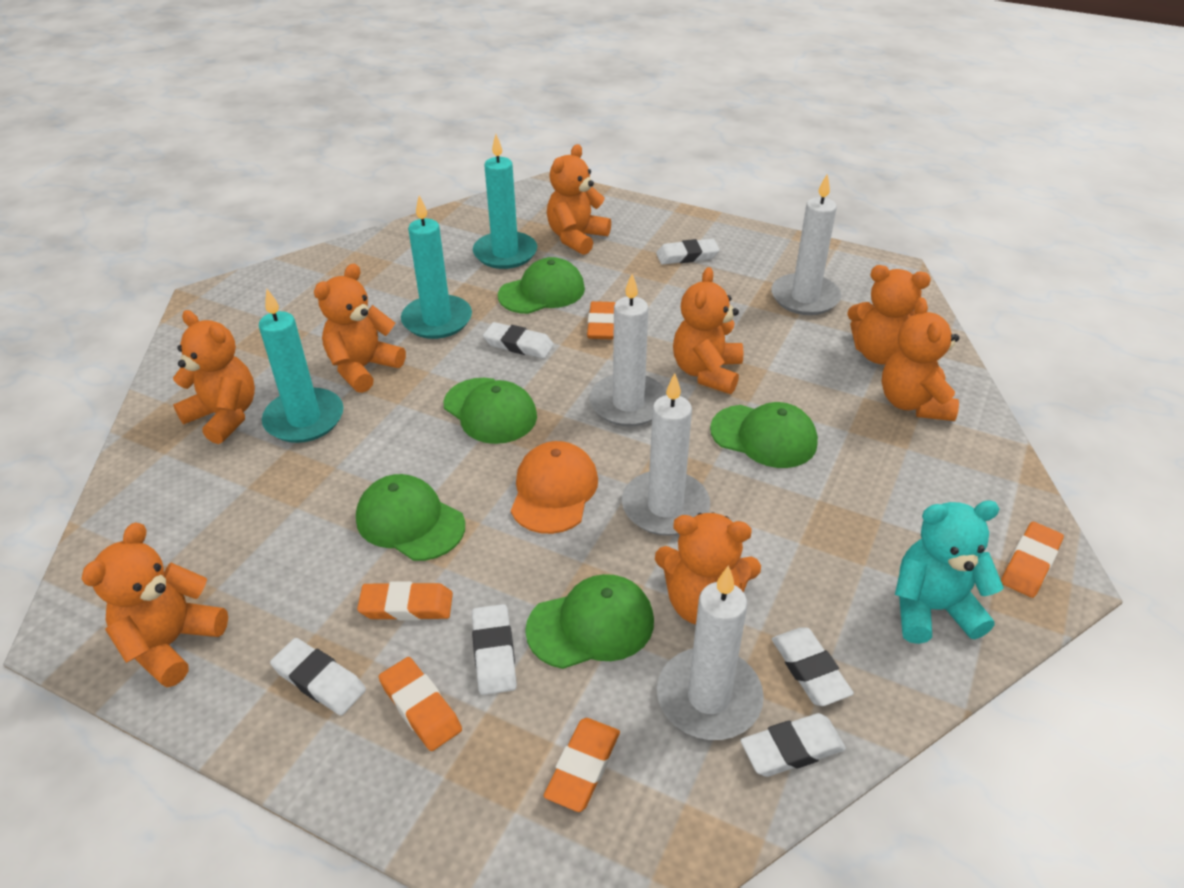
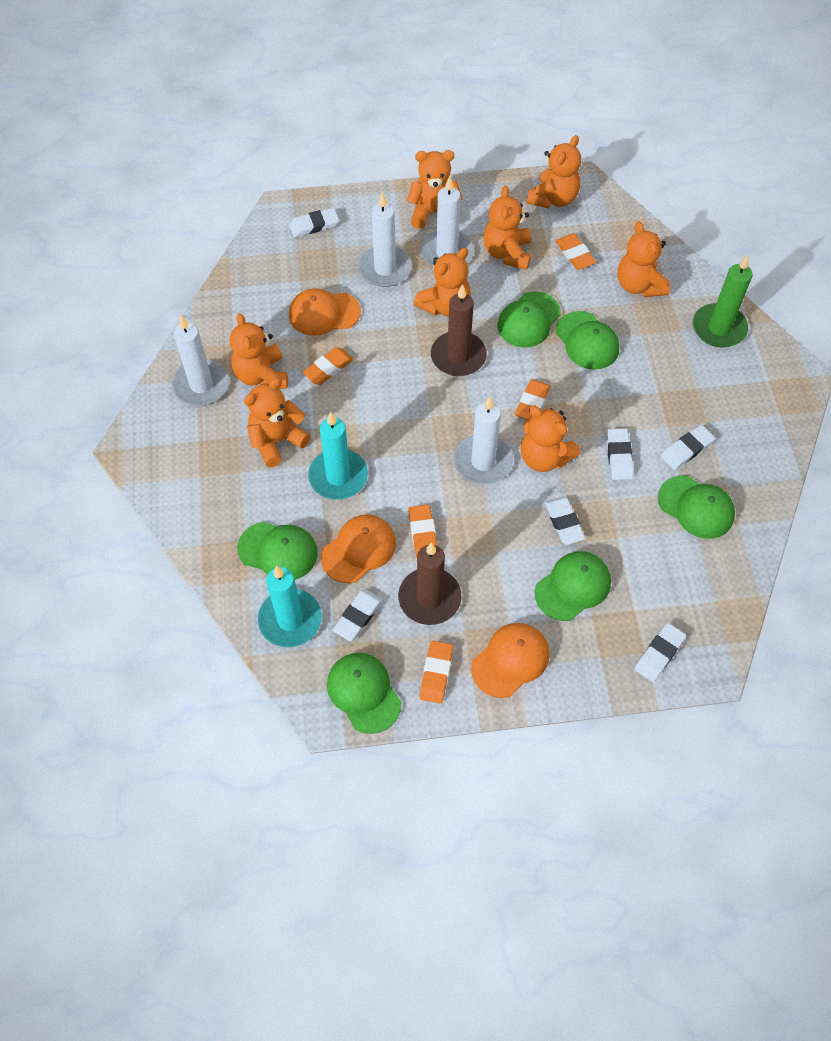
brown candle: 0 -> 2
green candle: 0 -> 1
green cap: 5 -> 6
orange cap: 1 -> 3
turquoise candle: 3 -> 2
turquoise teddy bear: 1 -> 0

